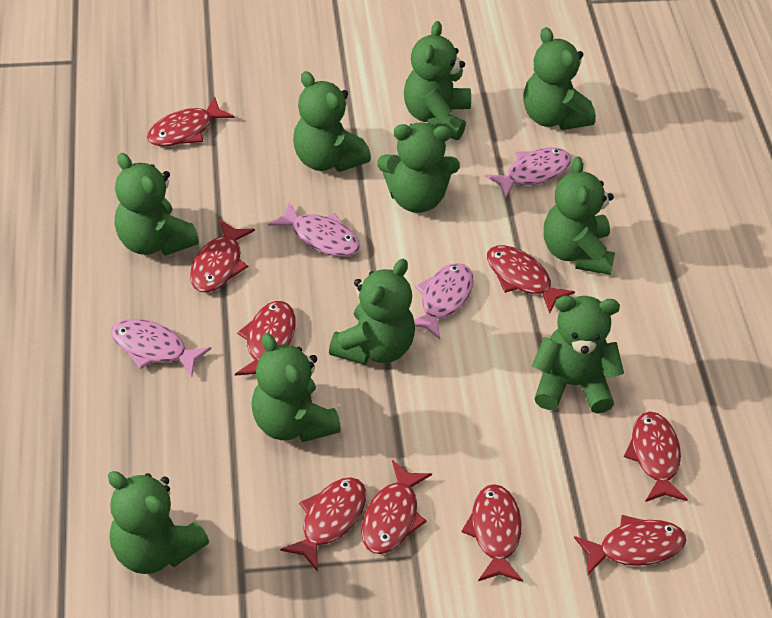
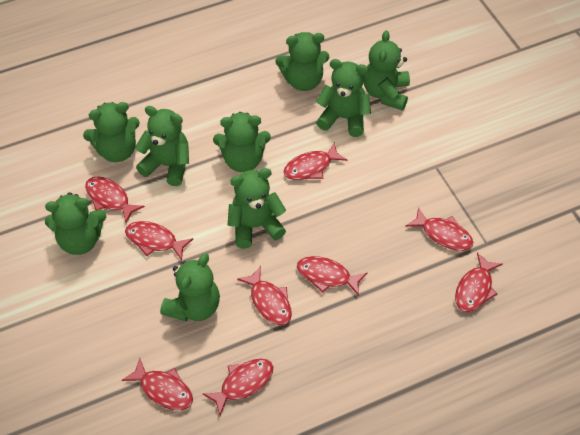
green teddy bear: 10 -> 9
pink fish: 4 -> 0

